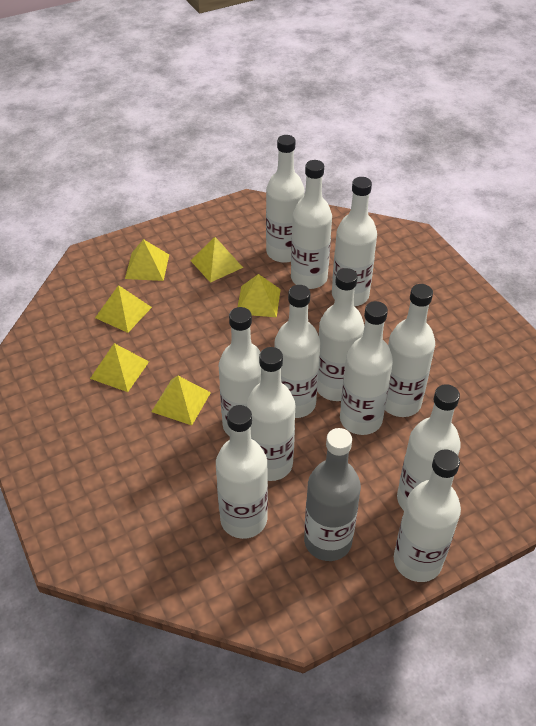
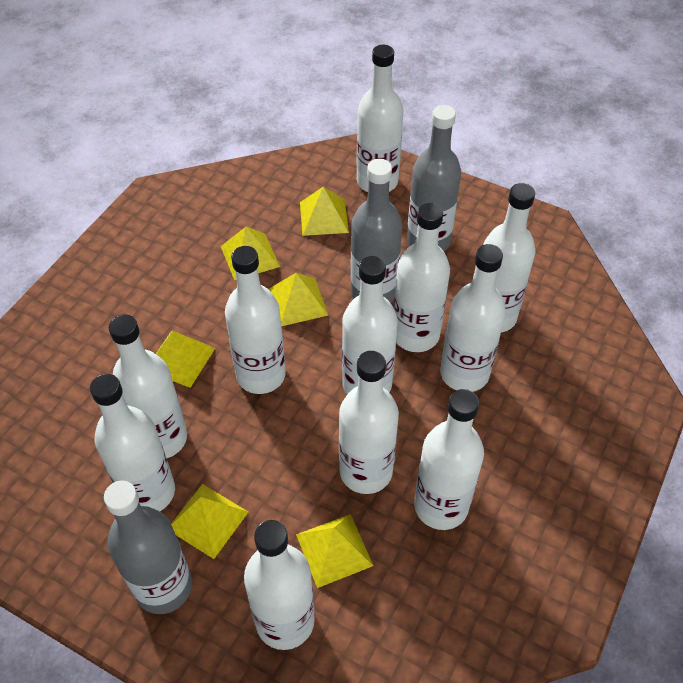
grey bottle: 1 -> 3
white bottle: 12 -> 11

